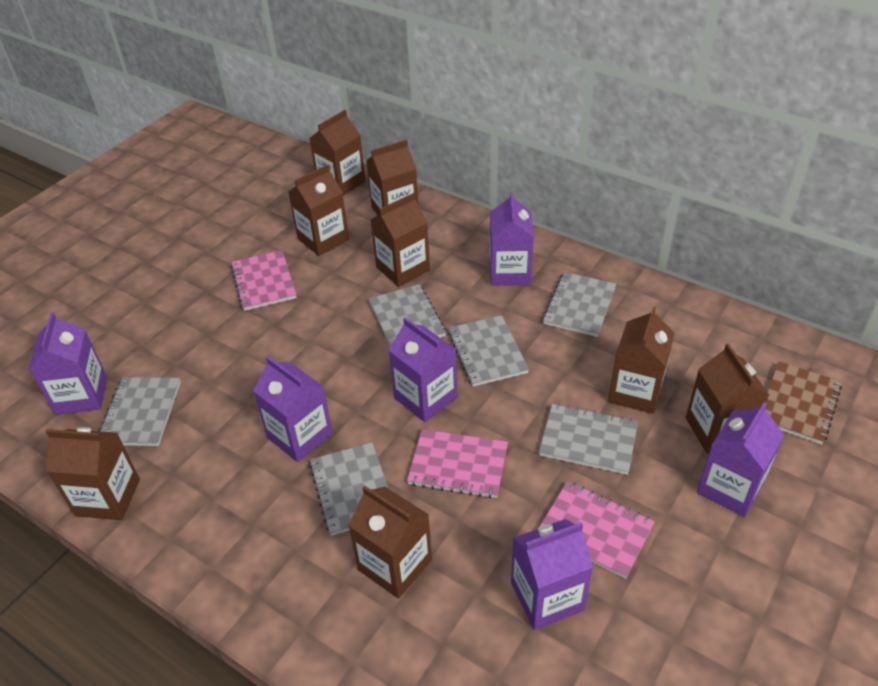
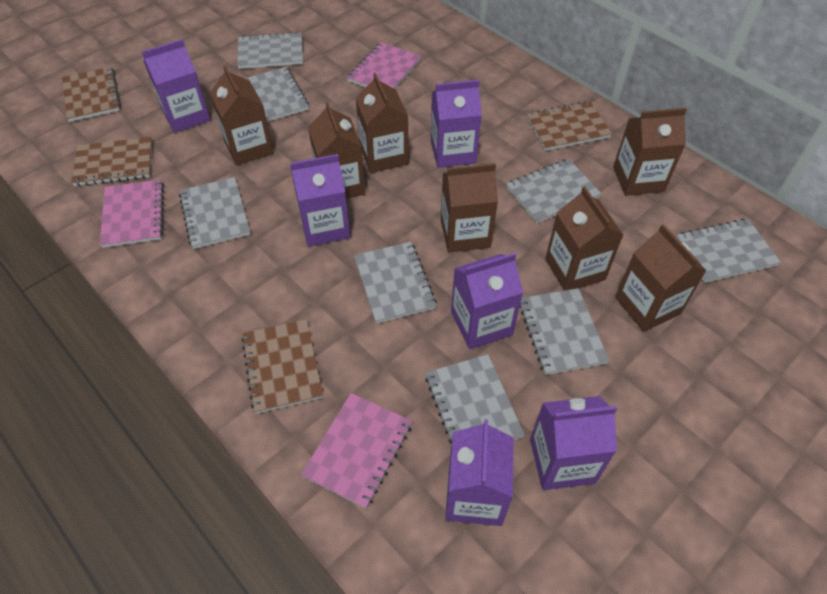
brown carton: 8 -> 7
brown notebook: 1 -> 4
grey notebook: 6 -> 8

